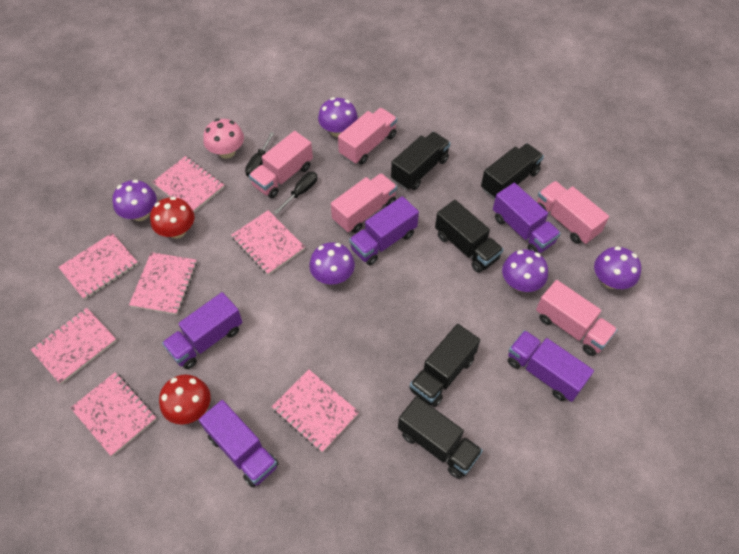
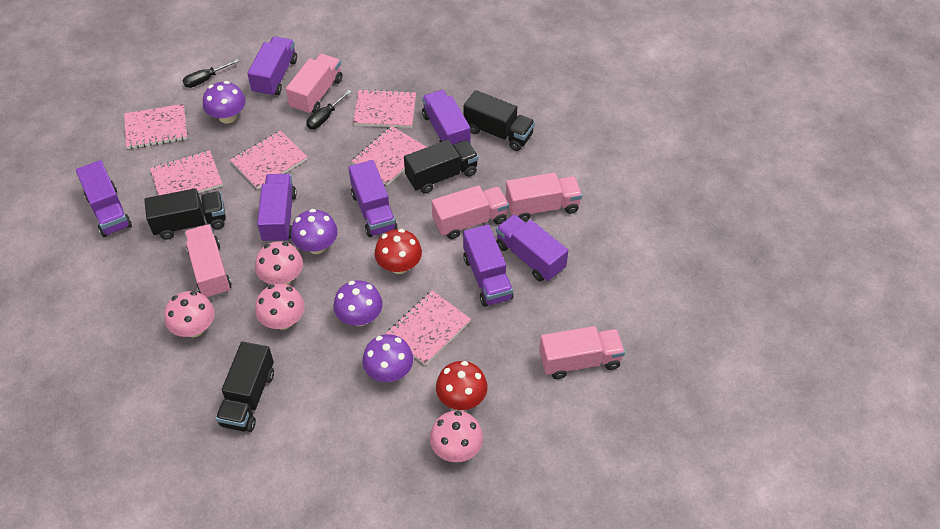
black truck: 5 -> 4
pink mushroom: 1 -> 4
pink notebook: 7 -> 6
purple mushroom: 5 -> 4
purple truck: 5 -> 7

